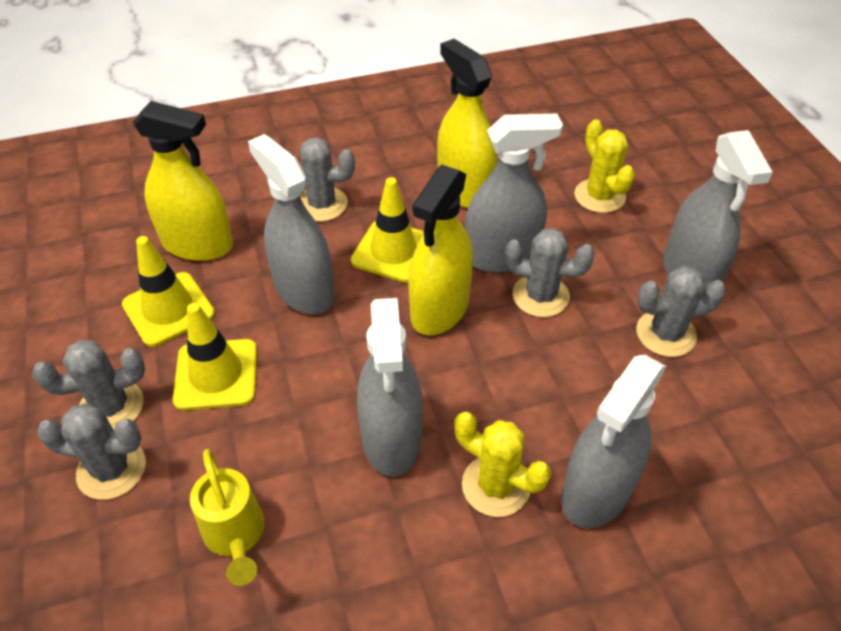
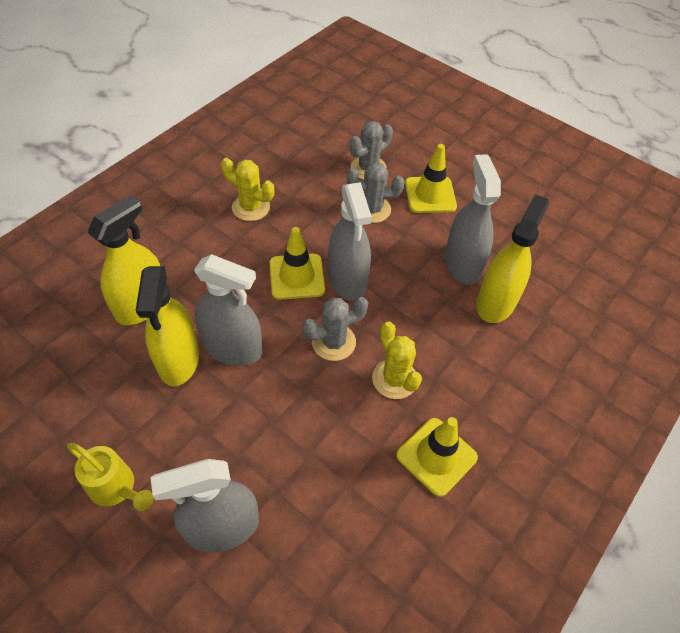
grey cactus: 5 -> 3
grey spray bottle: 5 -> 4

